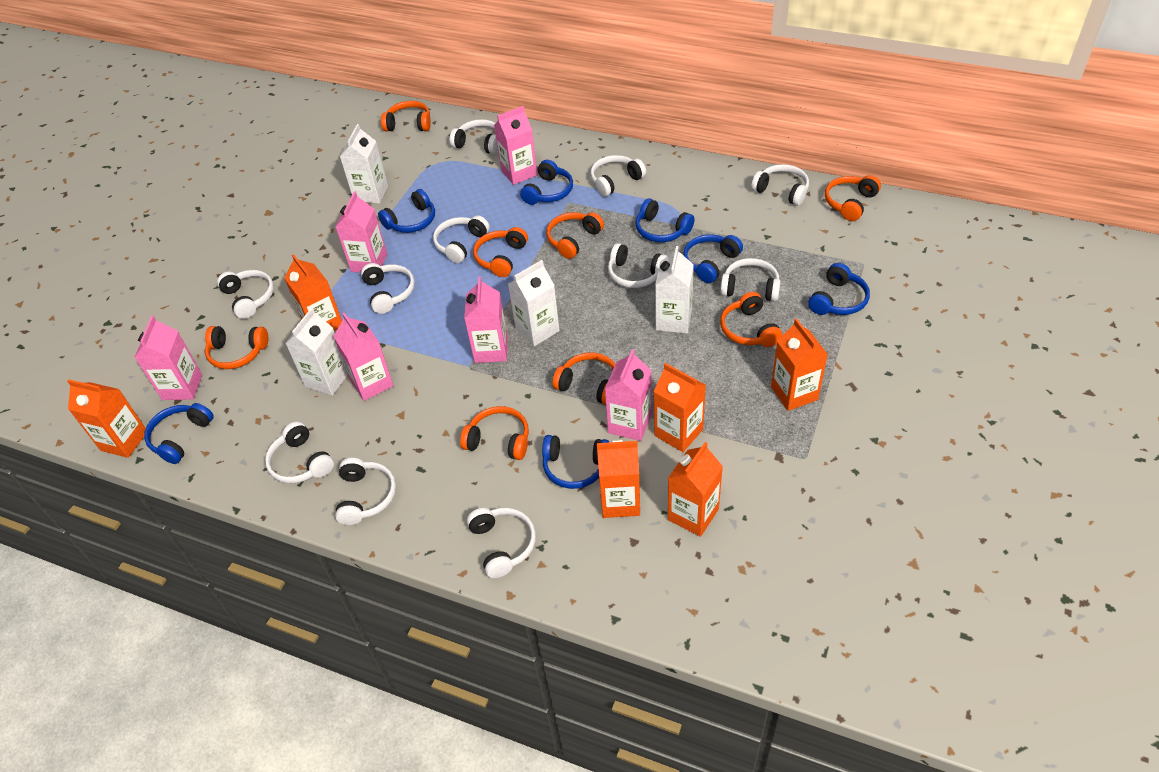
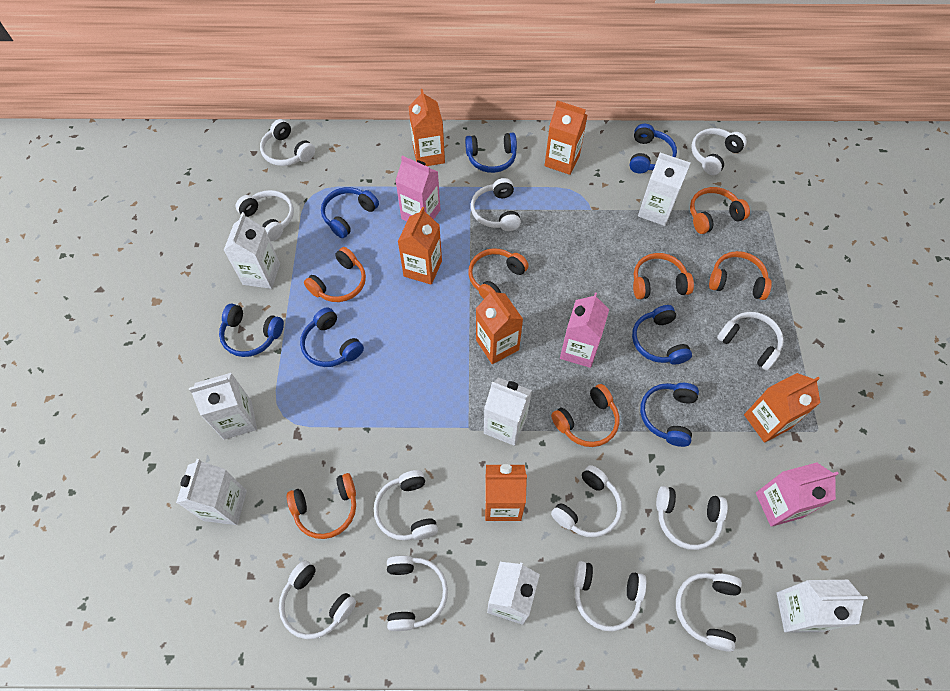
orange headphones: 8 -> 7
pink carton: 6 -> 3
white carton: 4 -> 7
white headphones: 11 -> 12

